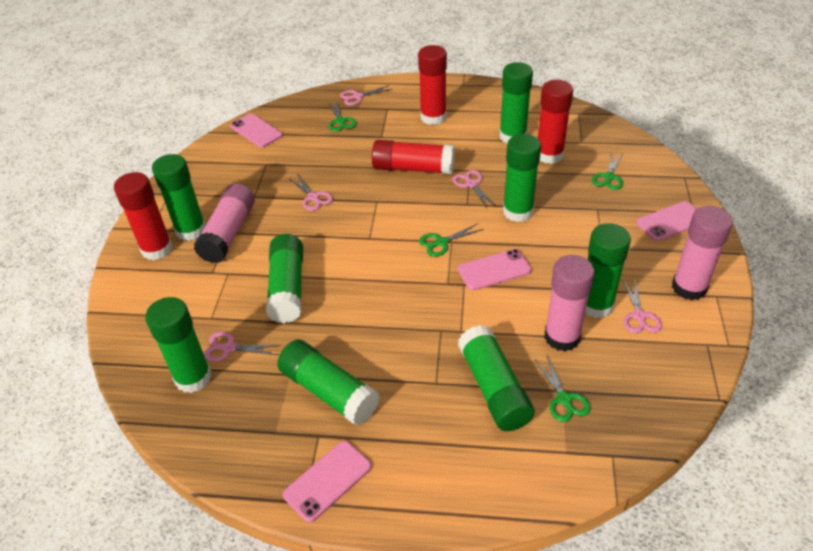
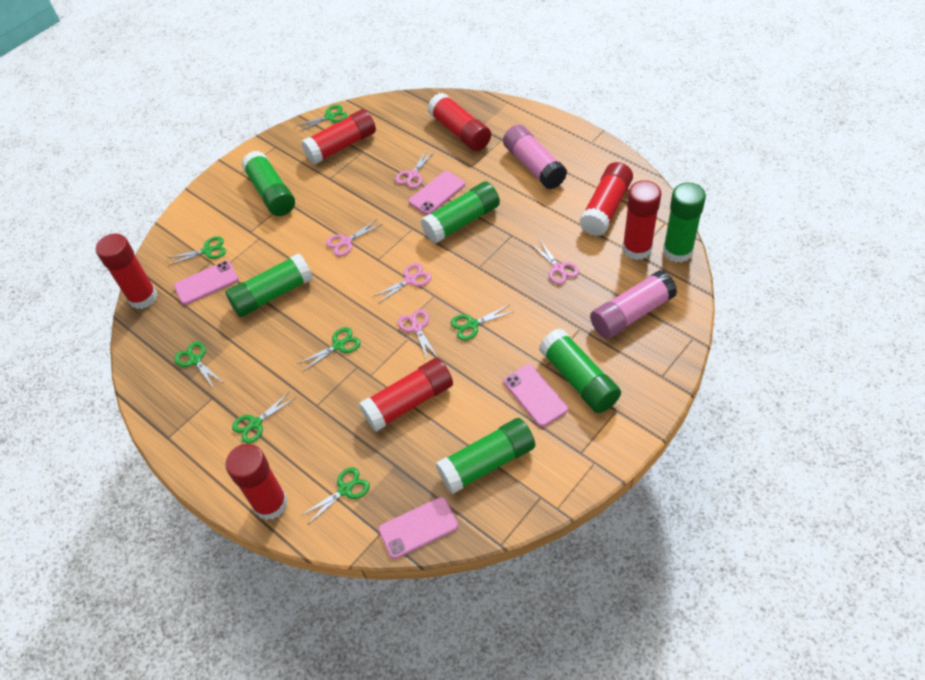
green glue stick: 8 -> 6
green scissors: 4 -> 7
pink glue stick: 3 -> 2
red glue stick: 4 -> 7

